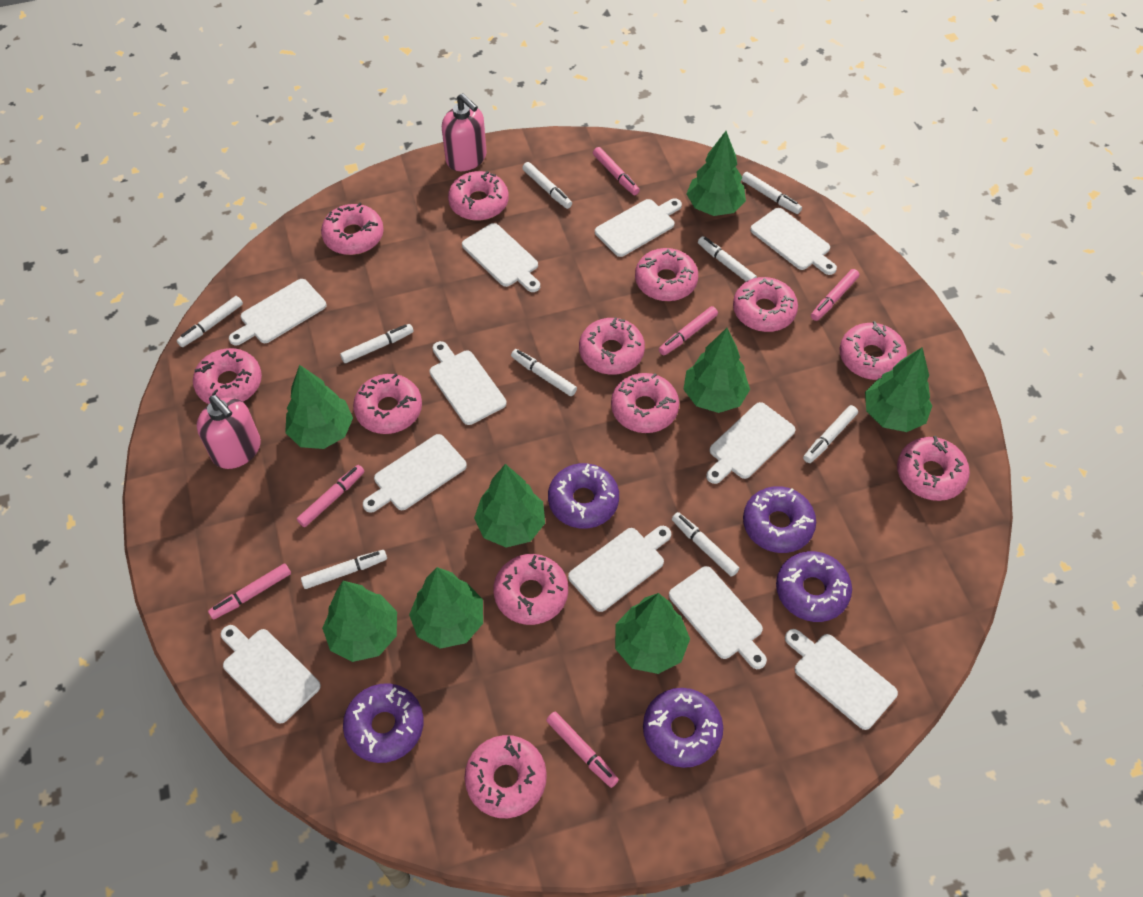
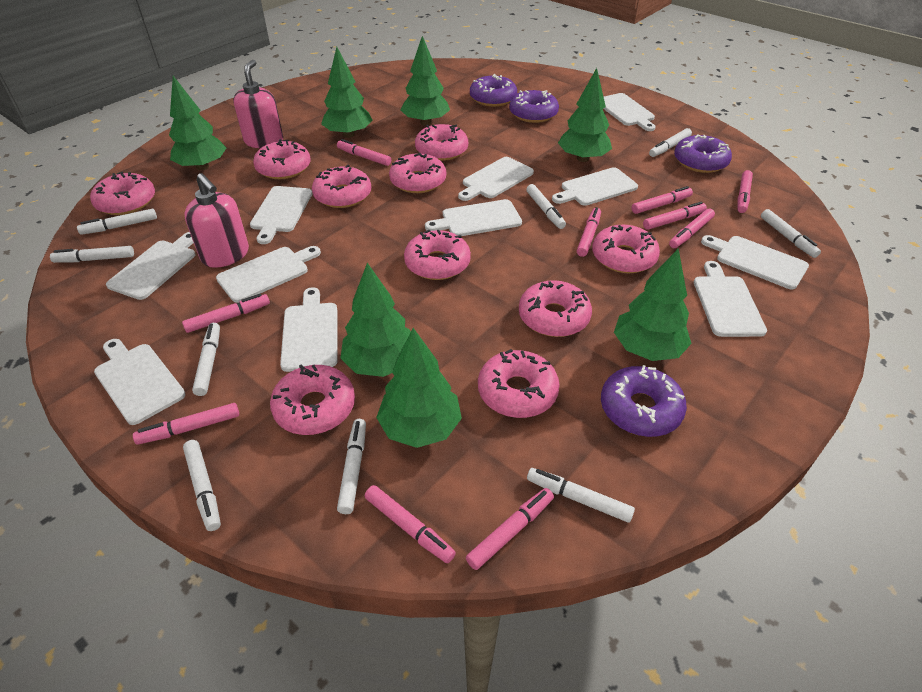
green tree: 8 -> 7
pink donut: 12 -> 10
pink marker: 6 -> 10
purple donut: 5 -> 4

